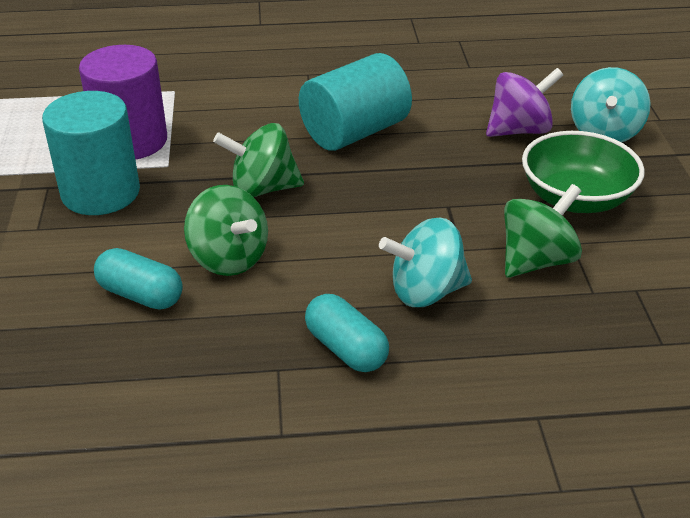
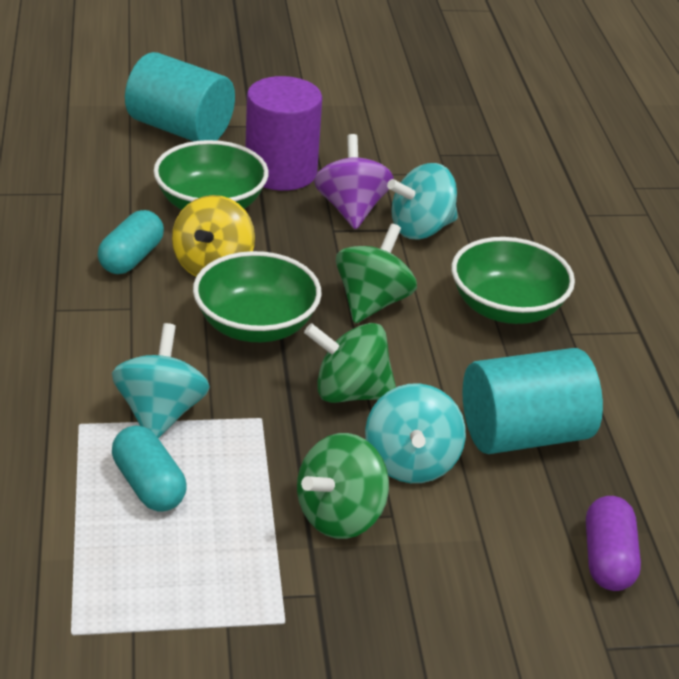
green bowl: 1 -> 3
purple capsule: 0 -> 1
turquoise spinning top: 2 -> 3
yellow spinning top: 0 -> 1

